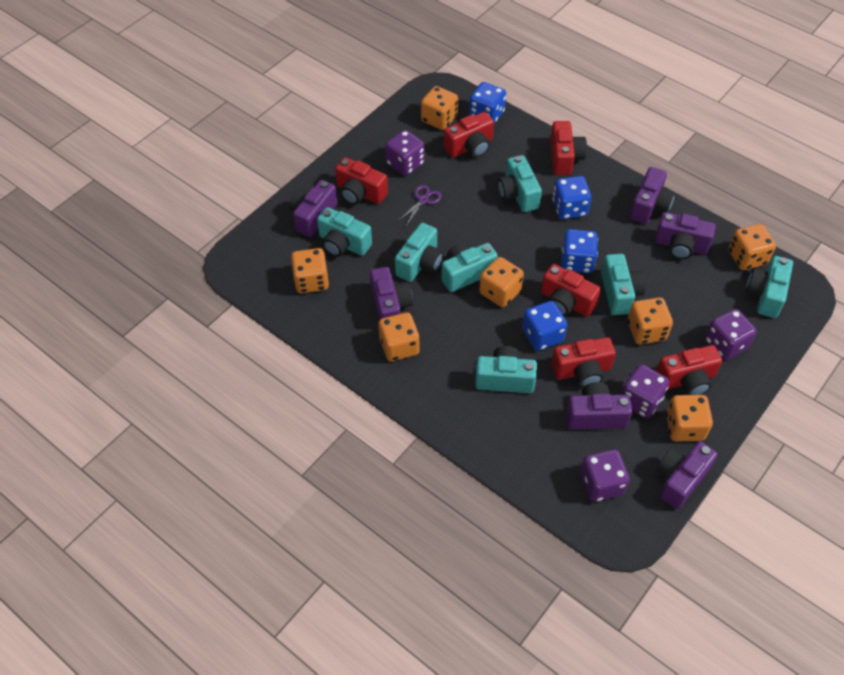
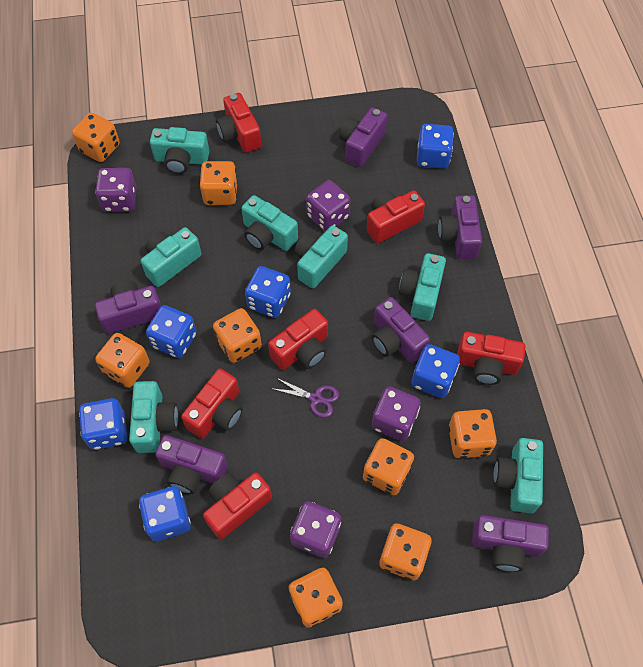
blue dice: 4 -> 6
orange dice: 7 -> 8

